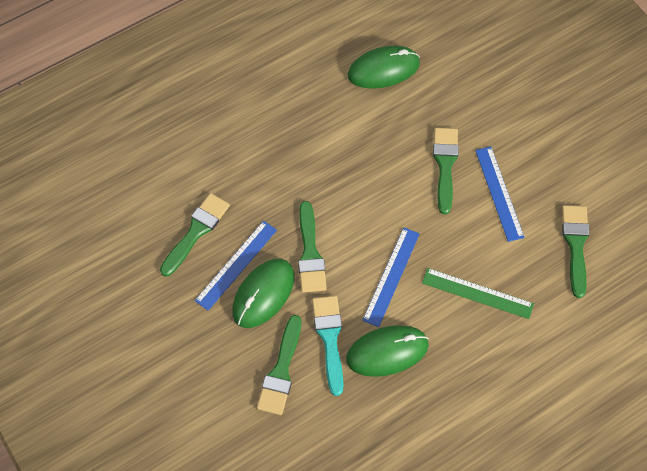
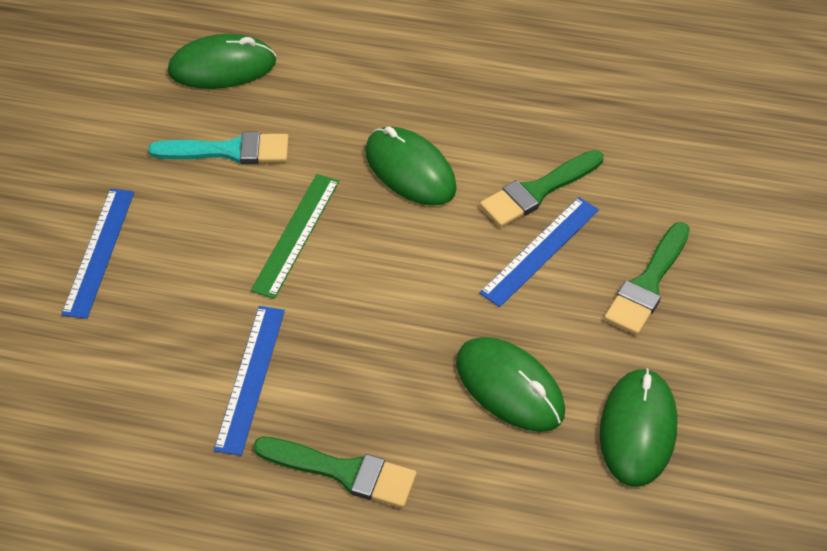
green brush: 5 -> 3
green mouse: 3 -> 4

